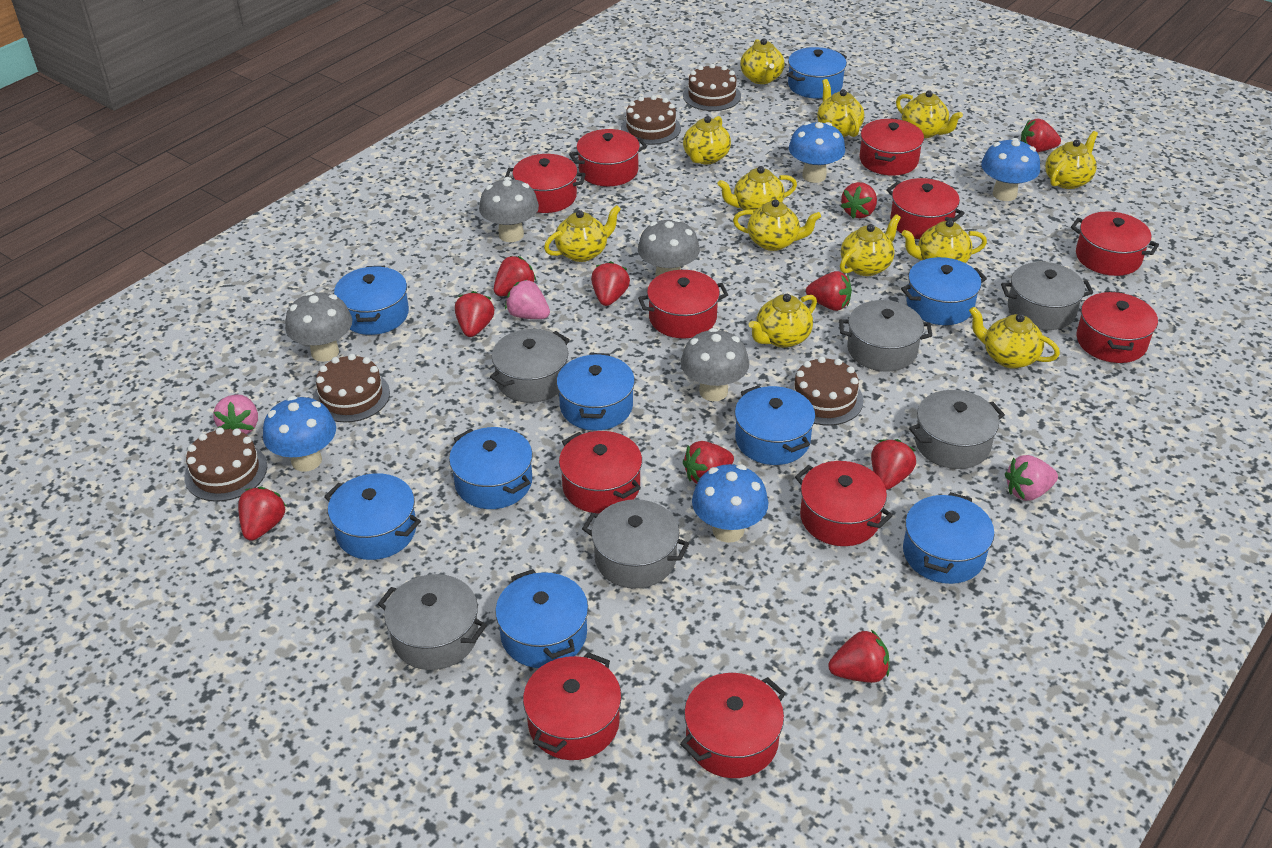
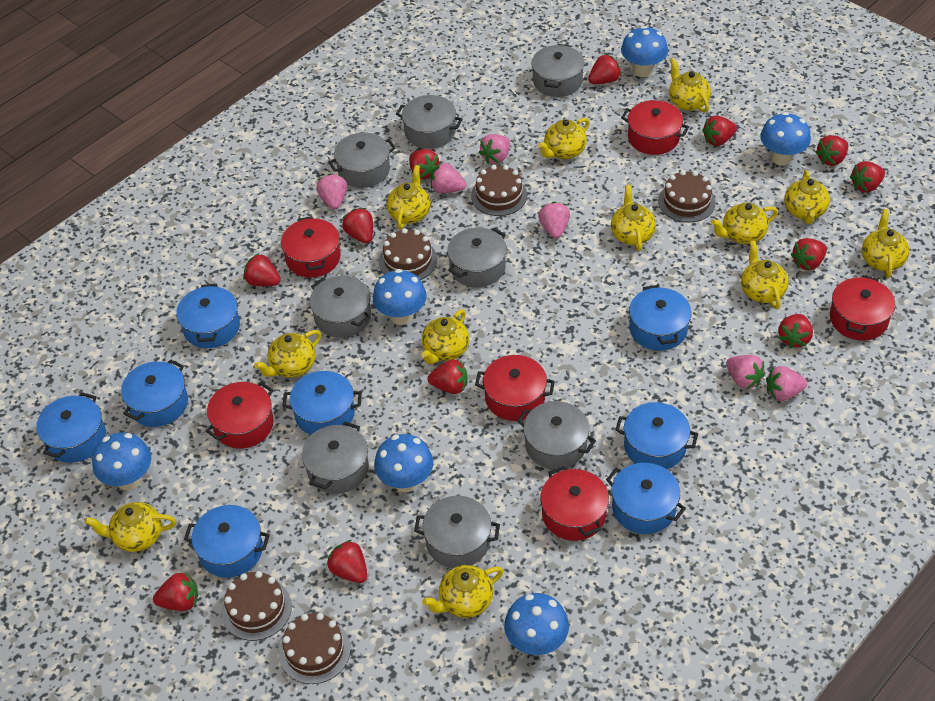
blue mushroom: 4 -> 6
blue pot: 9 -> 8
grey mushroom: 4 -> 0
grey pot: 6 -> 8
pink strawberry: 3 -> 6
red pot: 11 -> 6
red strawberry: 10 -> 12

